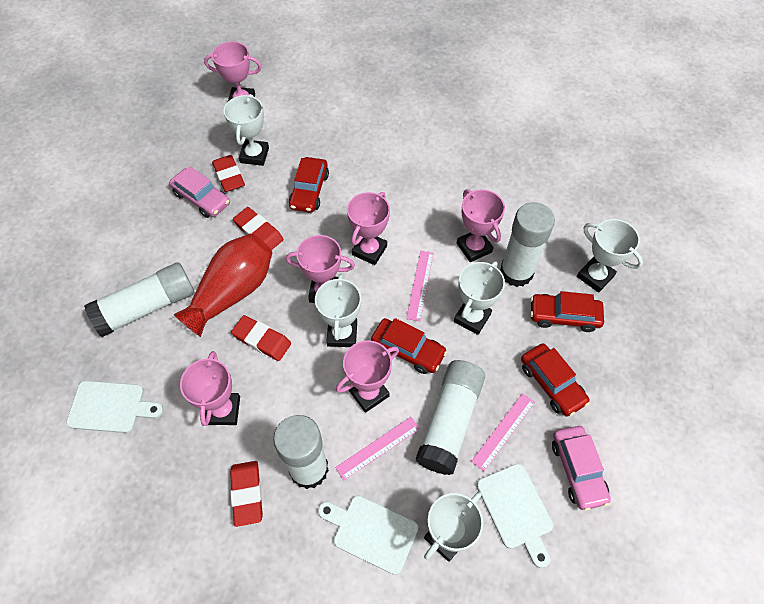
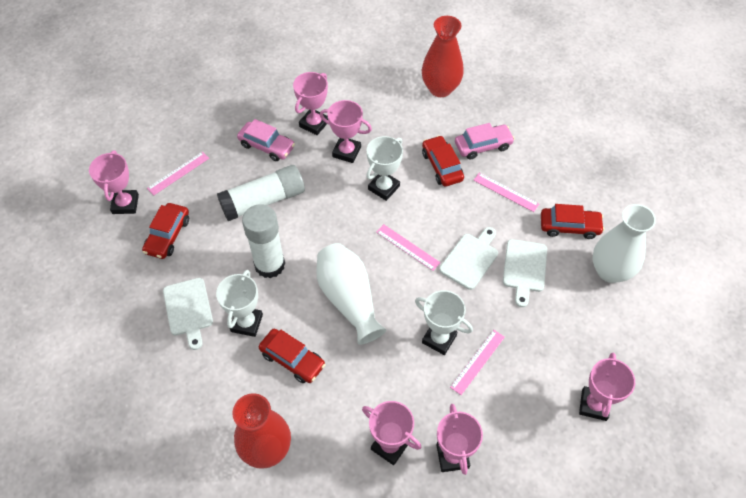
pink ruler: 3 -> 4
red eraser: 4 -> 0
red vase: 1 -> 2
white glue stick: 4 -> 2
white trophy: 5 -> 3
white vase: 0 -> 2

